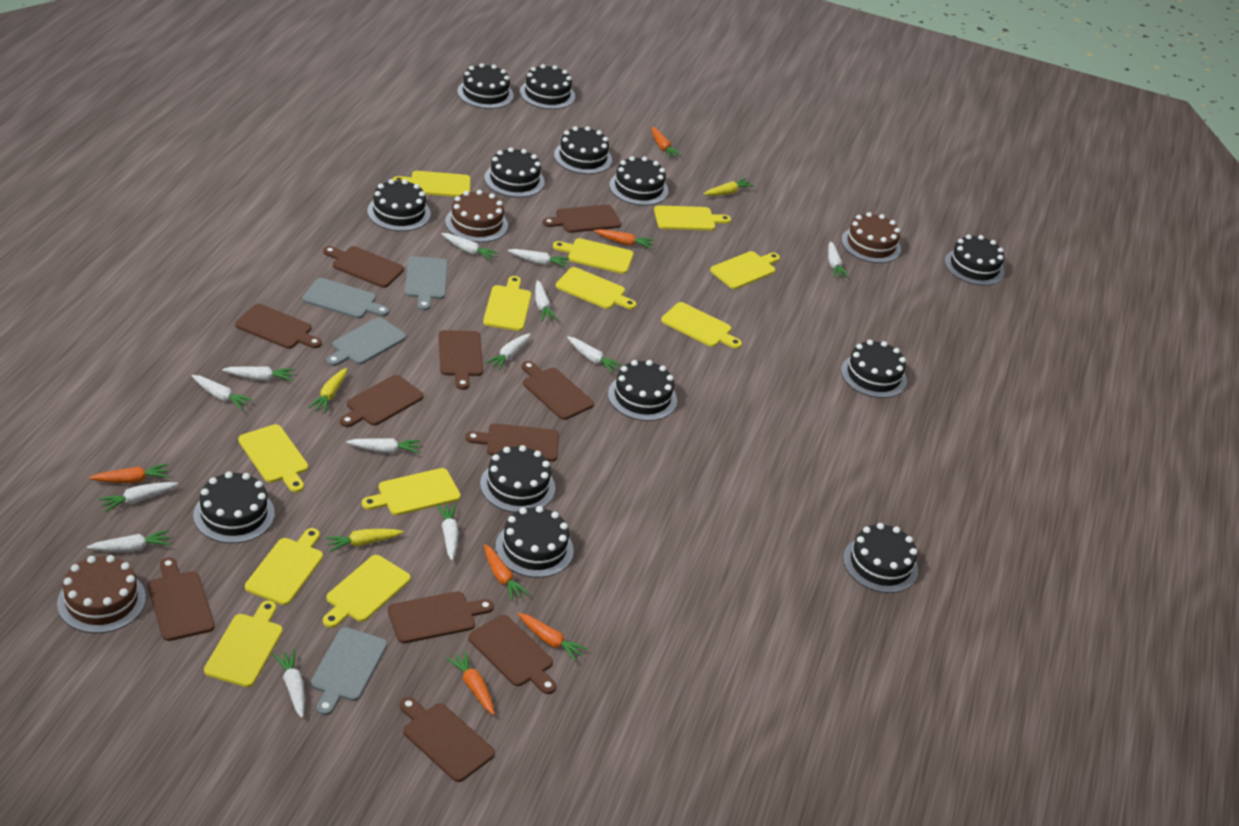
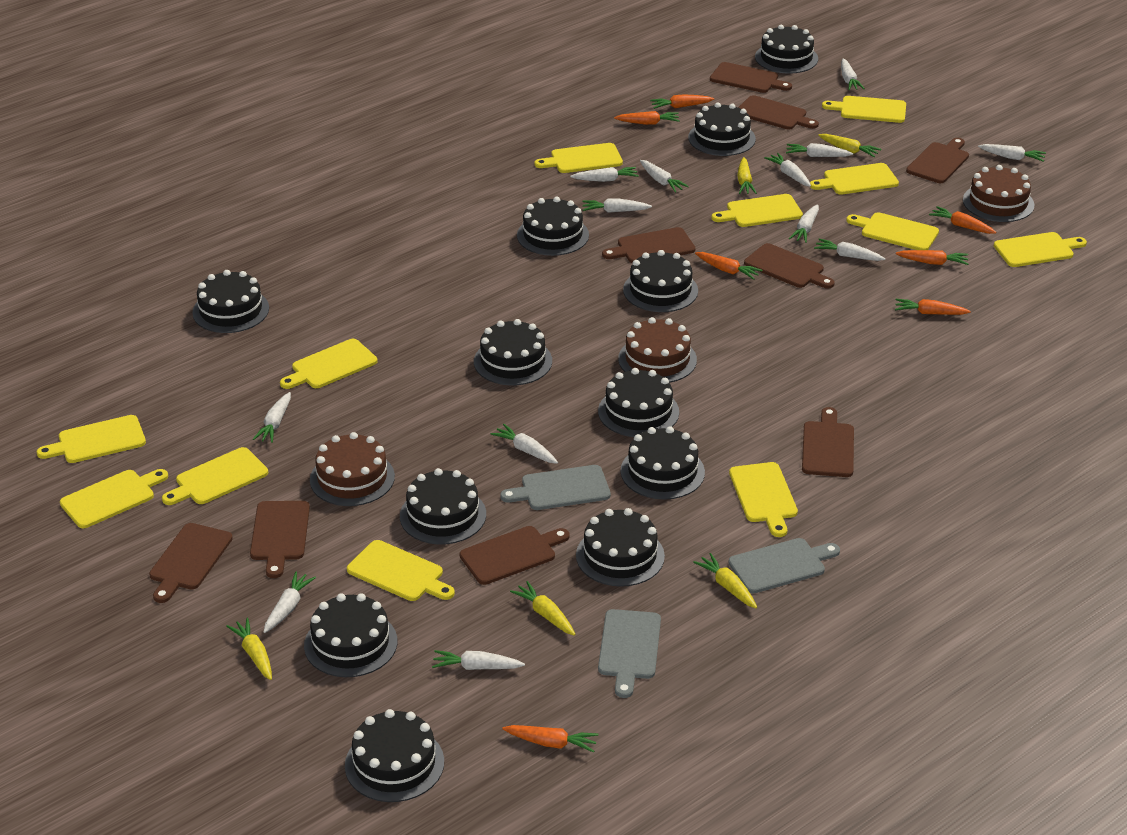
black cake: 13 -> 12
brown cutting board: 11 -> 9
grey cutting board: 4 -> 3
orange carrot: 6 -> 7
yellow carrot: 3 -> 5

